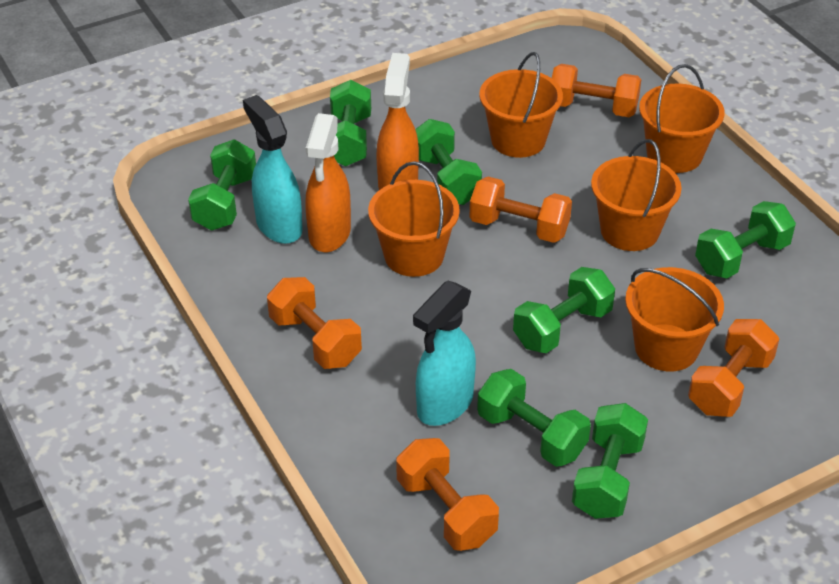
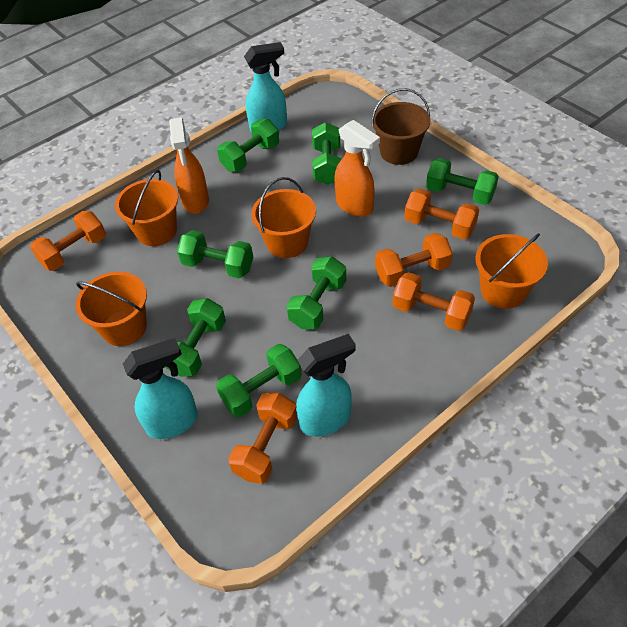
brown bucket: 0 -> 1
orange bucket: 5 -> 4
turquoise spray bottle: 2 -> 3

